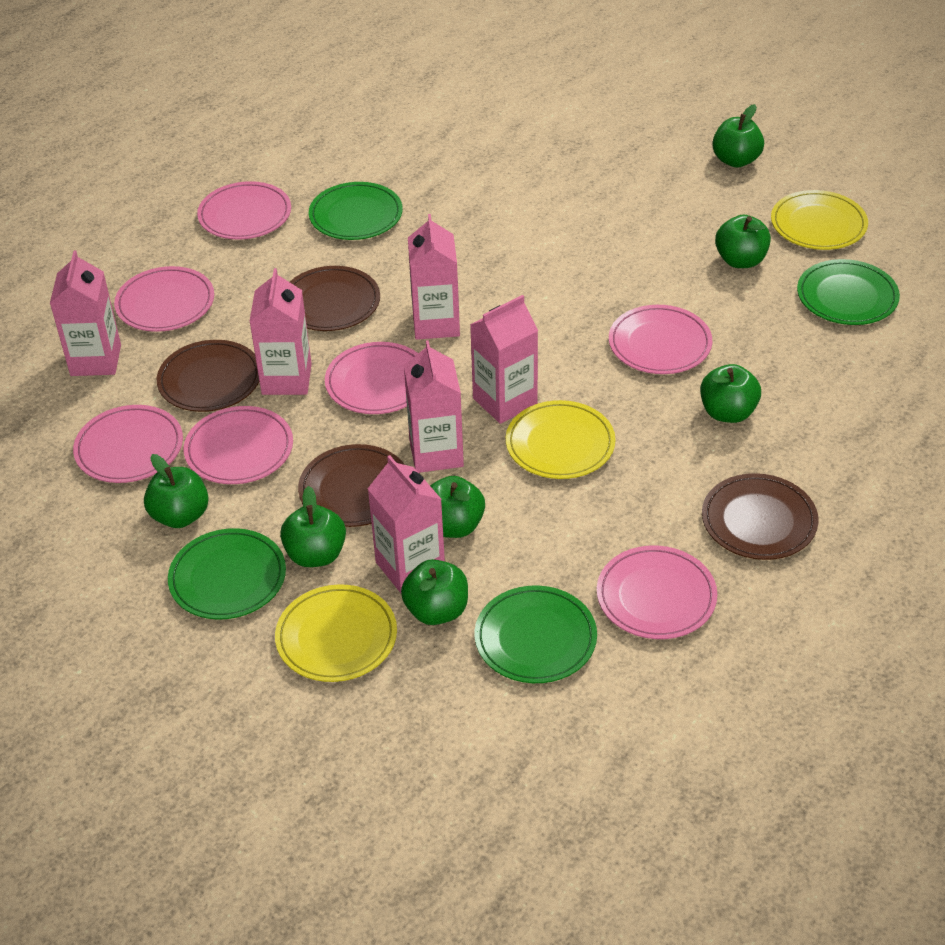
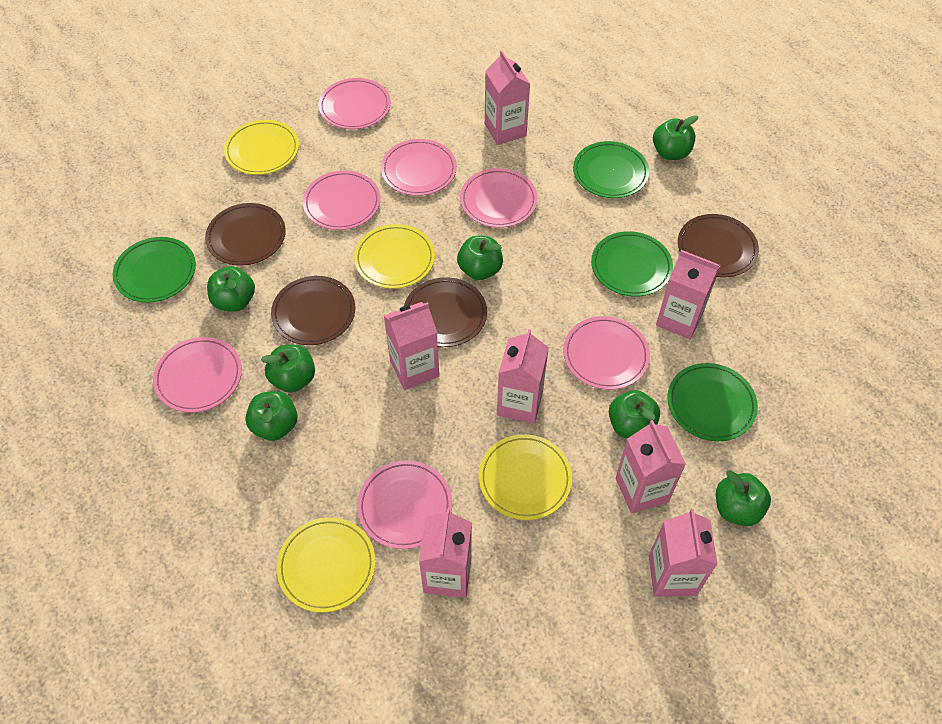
pink carton: 6 -> 7
yellow plate: 3 -> 4

